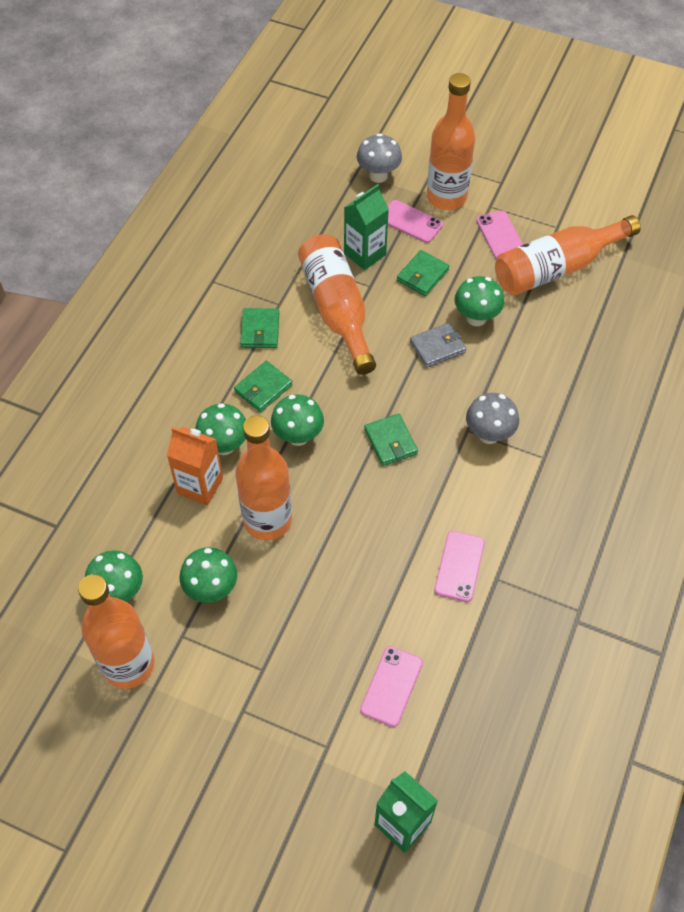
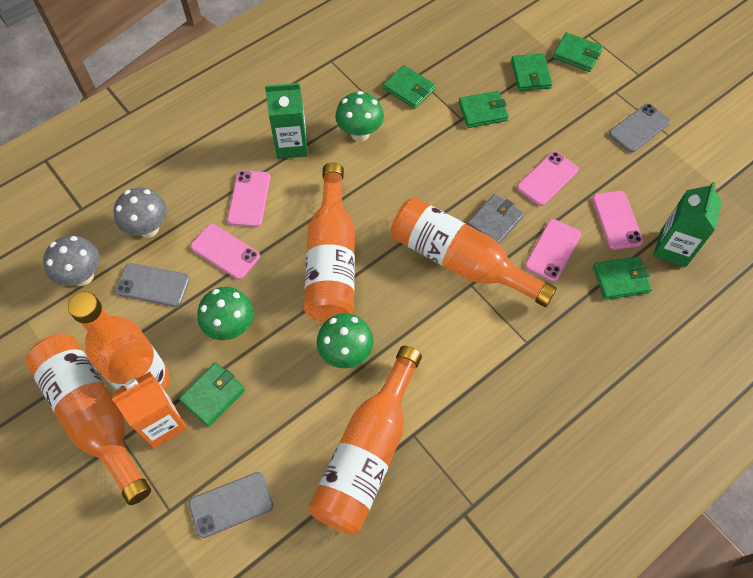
green mushroom: 5 -> 3
green wallet: 4 -> 6
grey phone: 0 -> 3
pink phone: 4 -> 5

